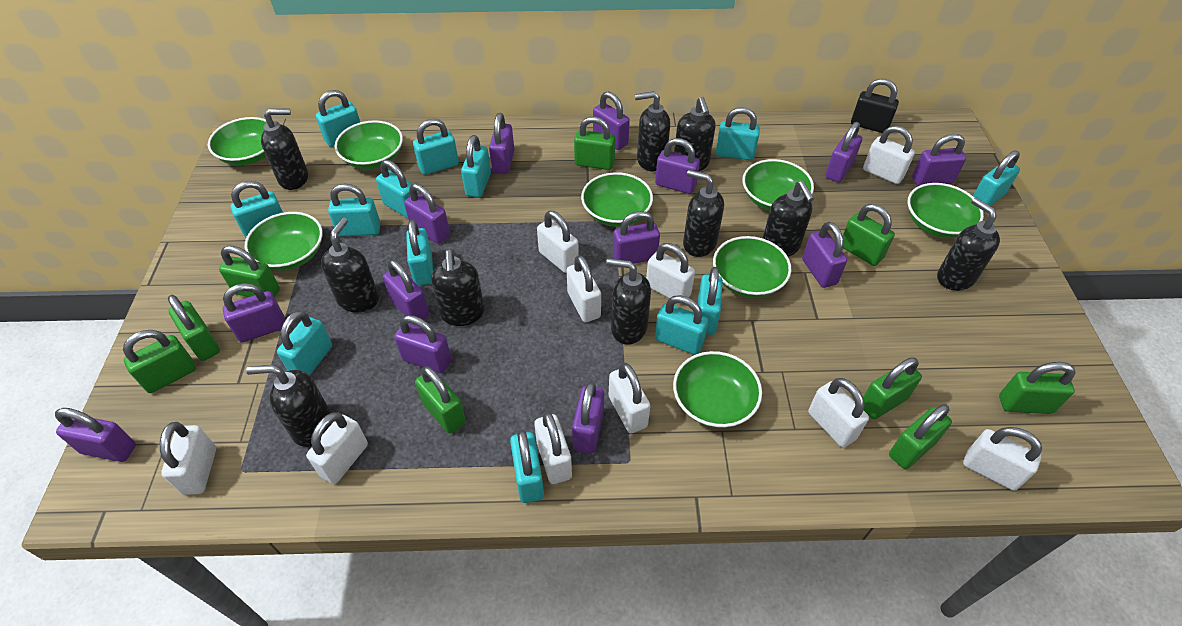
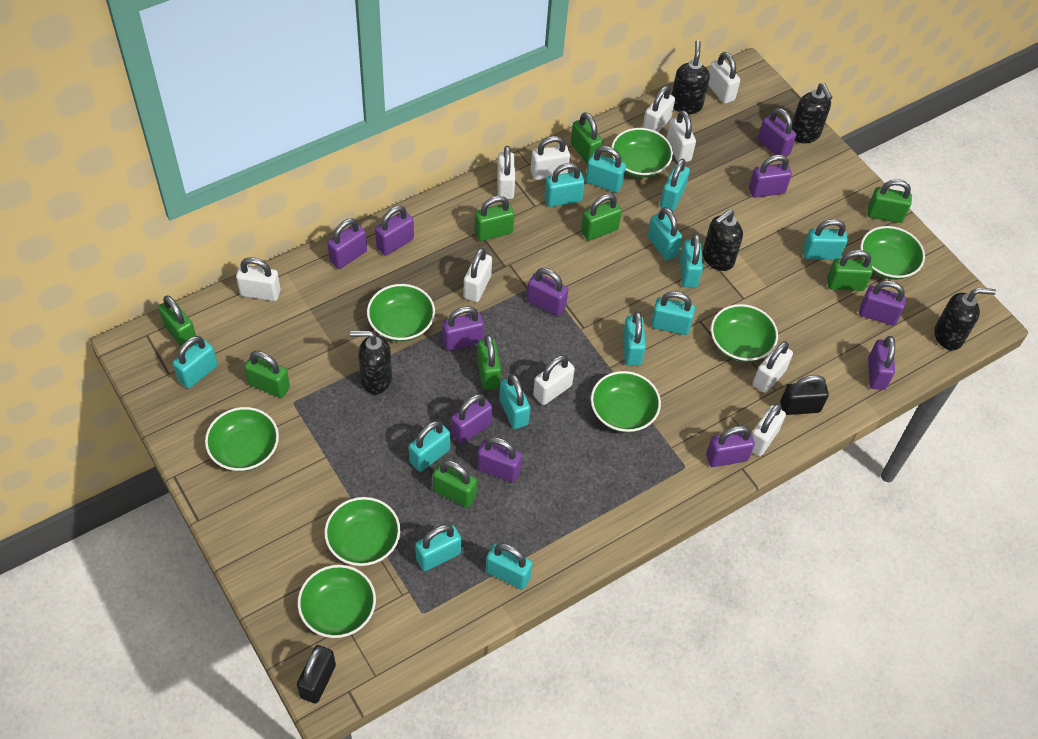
black padlock: 1 -> 2
black soap dispenser: 10 -> 5
purple padlock: 13 -> 11

